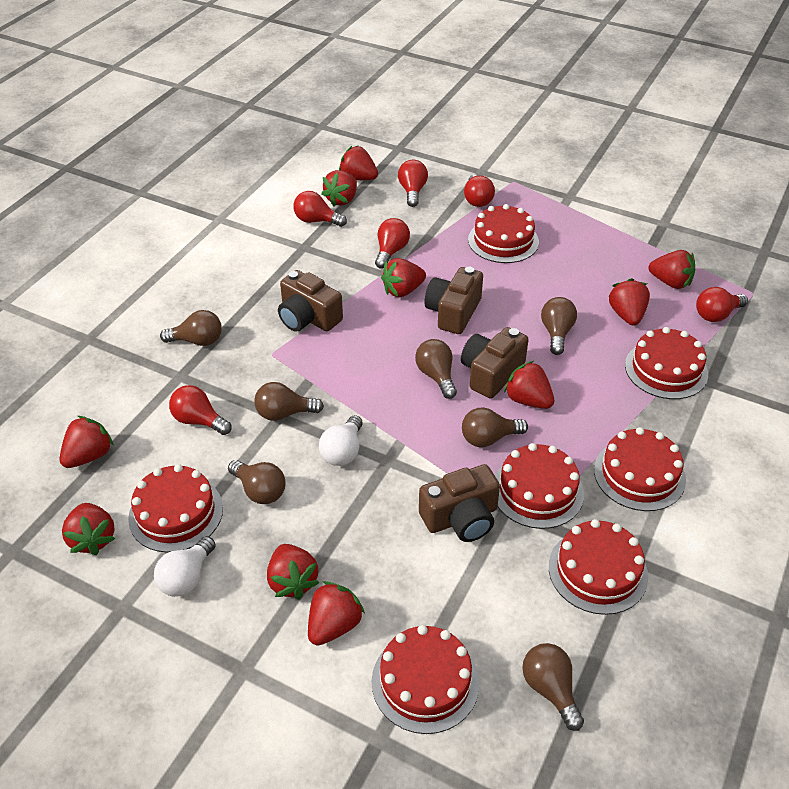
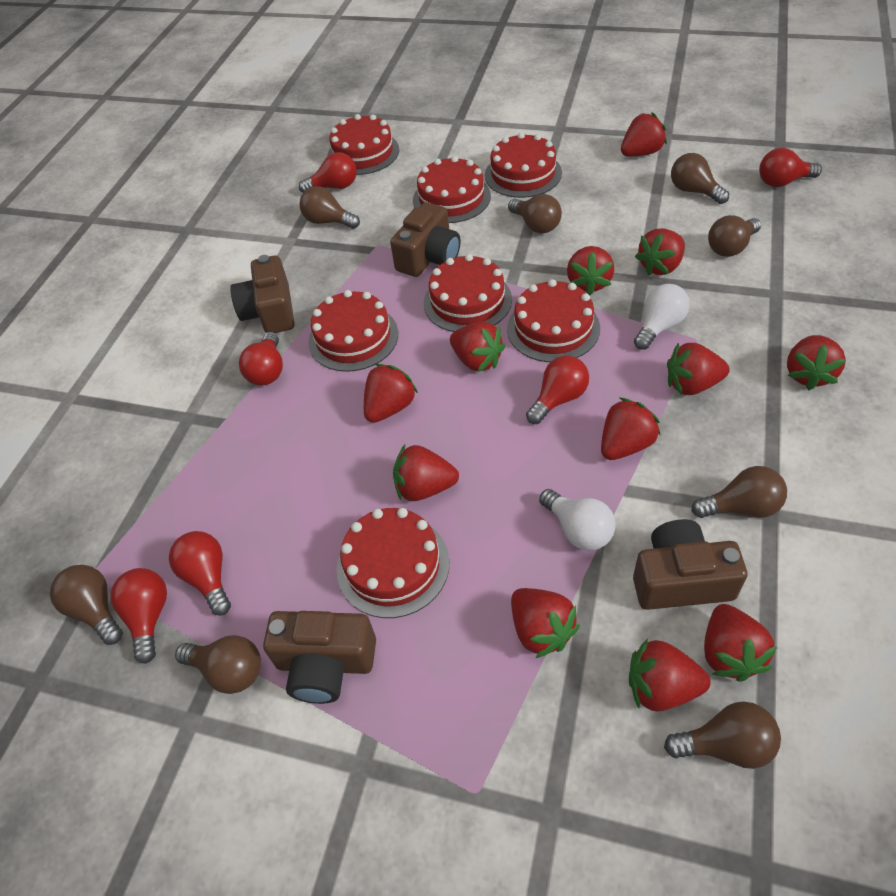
brown light bulb: 7 -> 8
red strawberry: 10 -> 12

